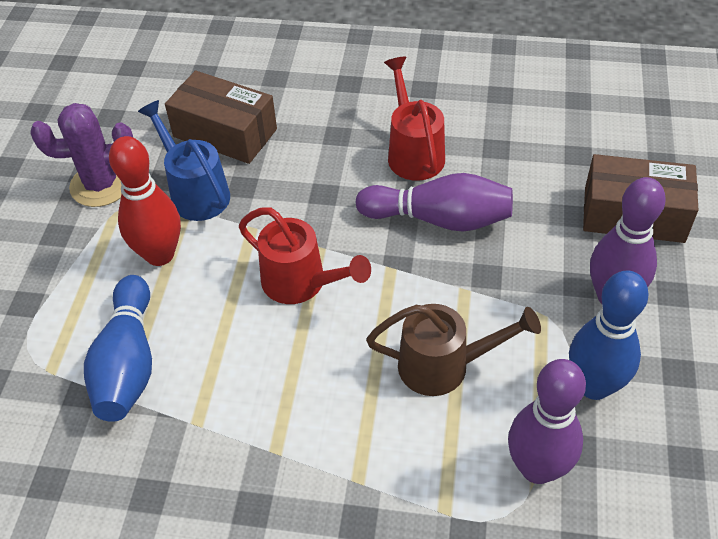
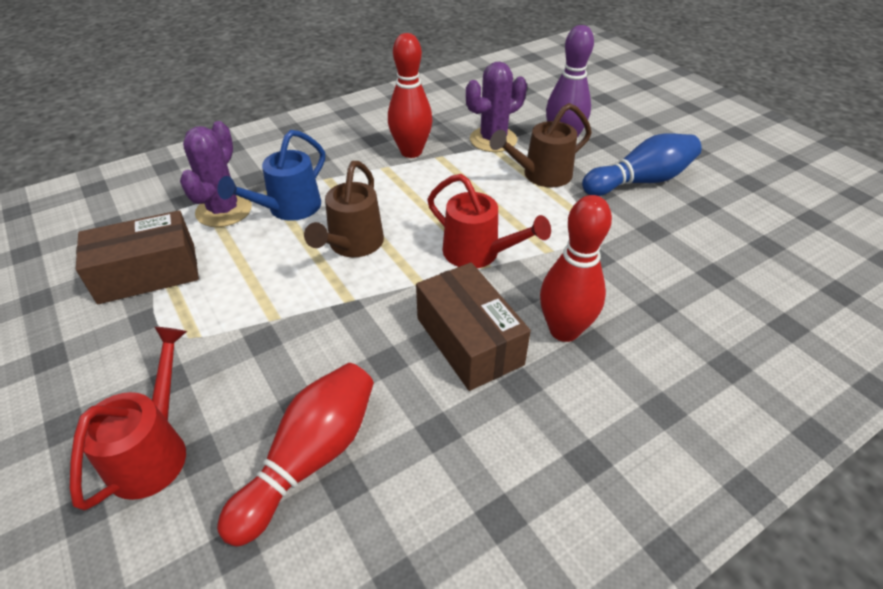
blue bowling pin: 2 -> 1
brown watering can: 1 -> 2
purple bowling pin: 3 -> 1
purple cactus: 1 -> 2
red bowling pin: 1 -> 3

